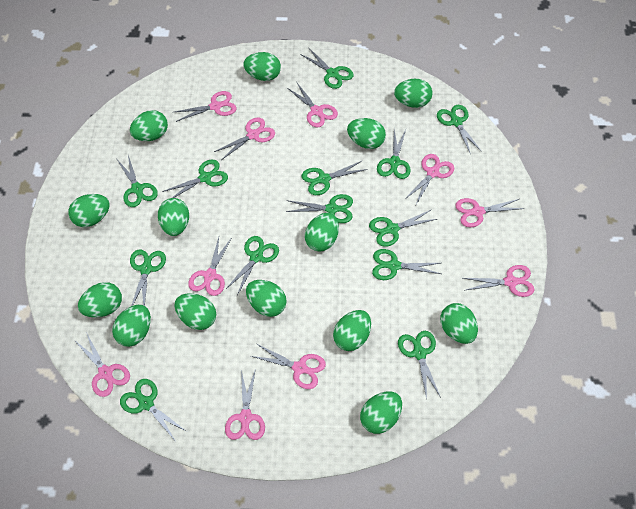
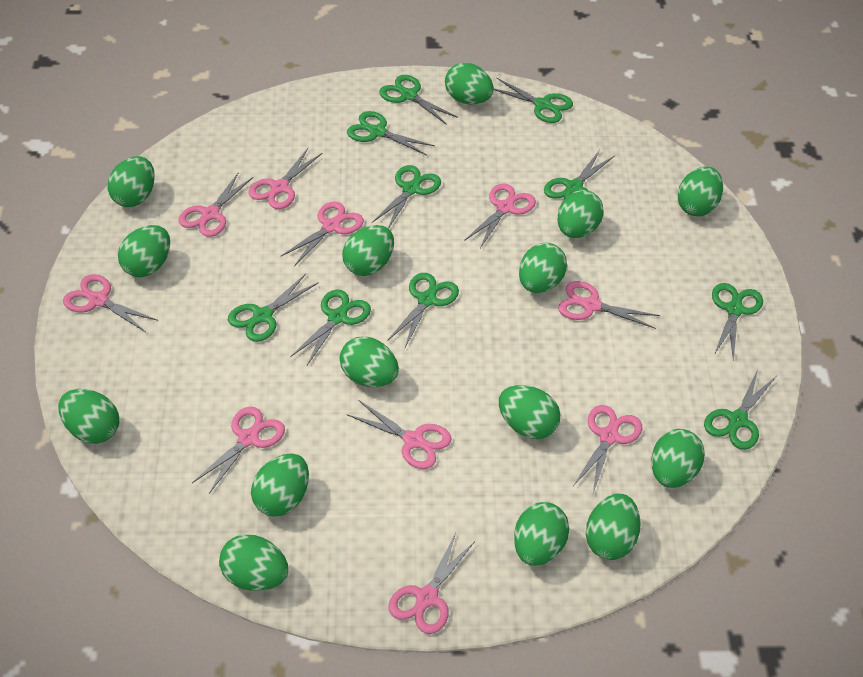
green egg: 14 -> 15
green scissors: 13 -> 10

